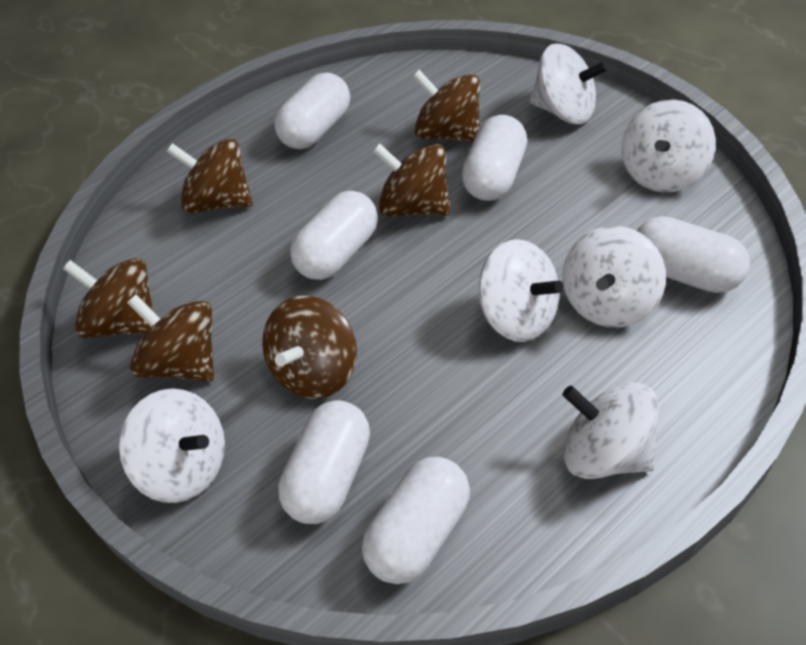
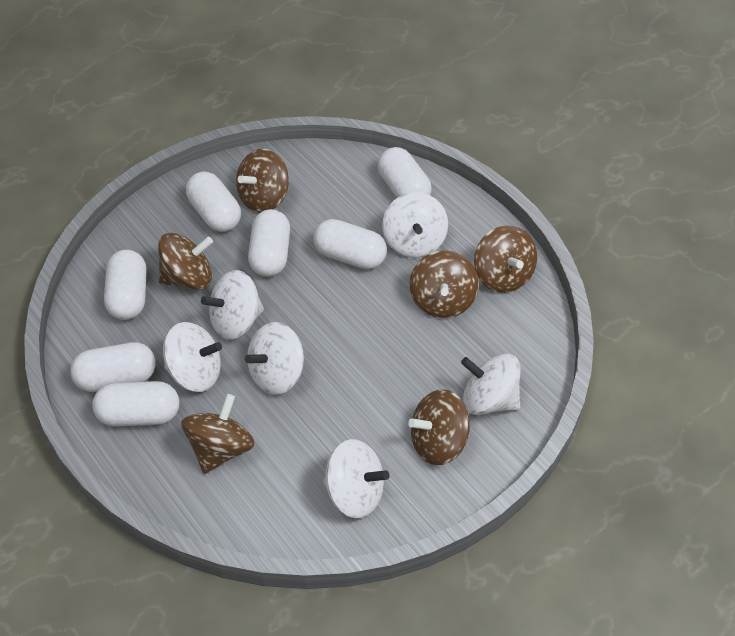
white capsule: 6 -> 7

